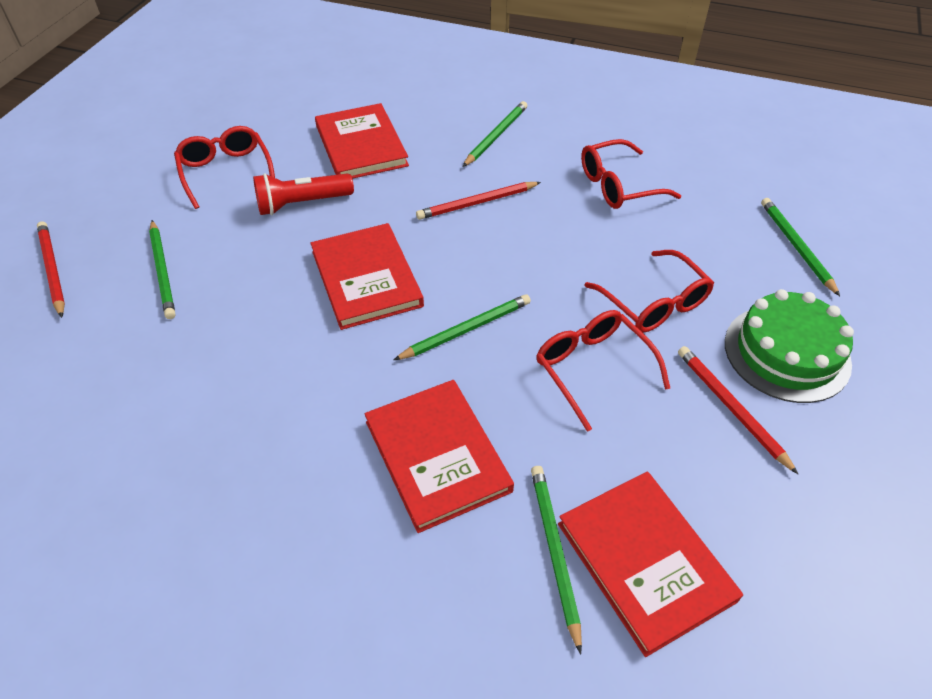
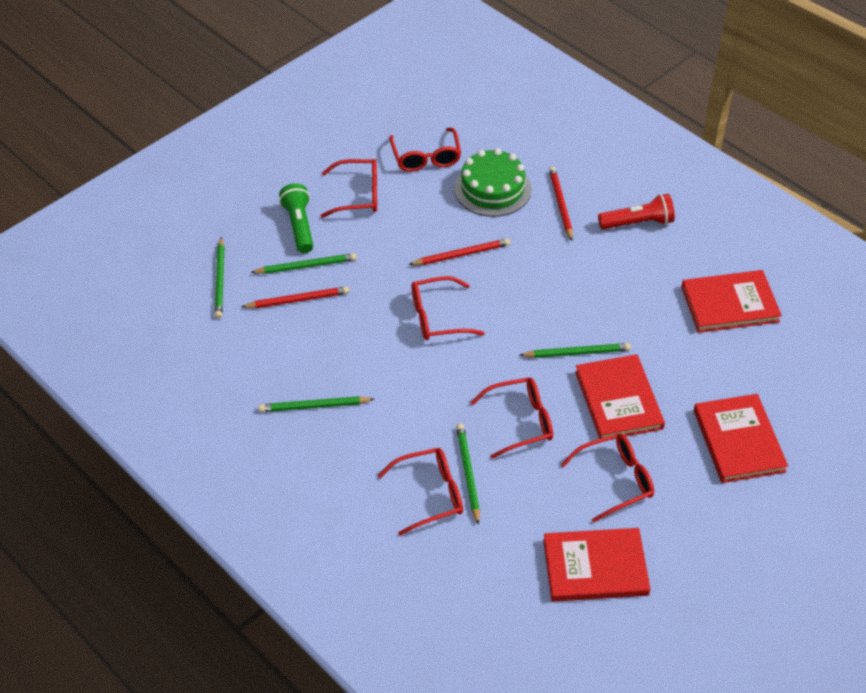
green flashlight: 0 -> 1
red glasses: 4 -> 6

